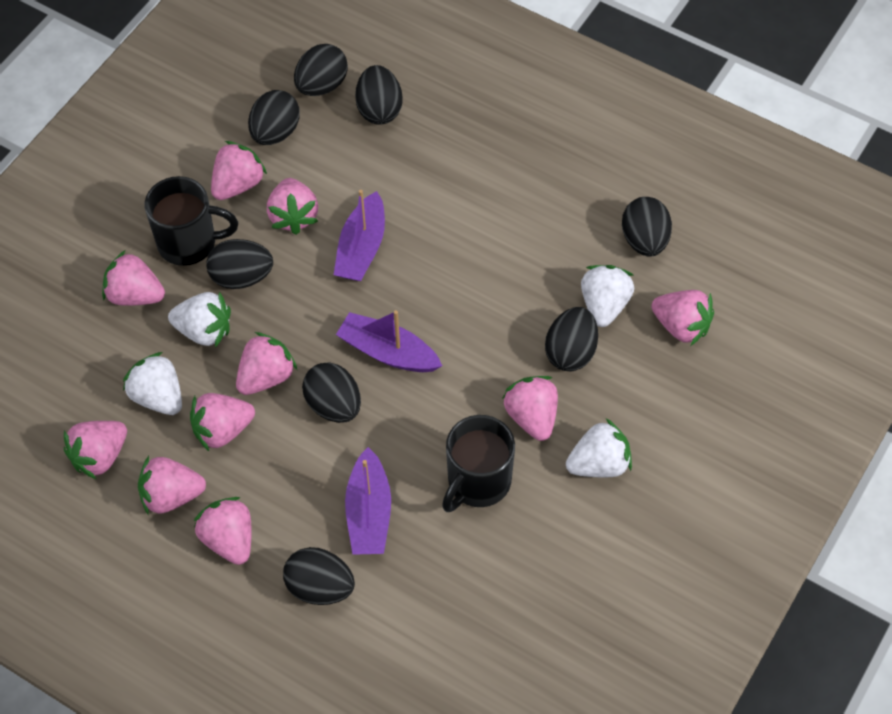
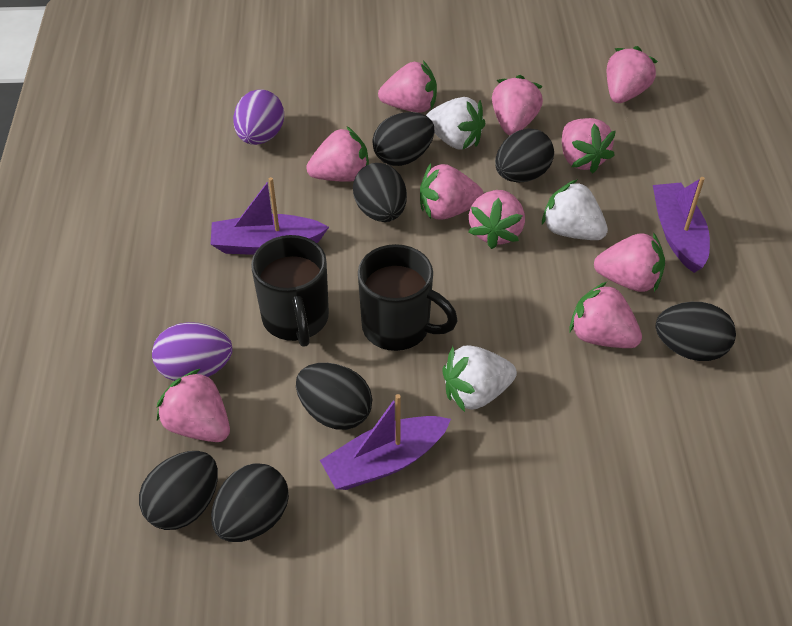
black egg: 8 -> 7
purple egg: 0 -> 2
white strawberry: 4 -> 3

